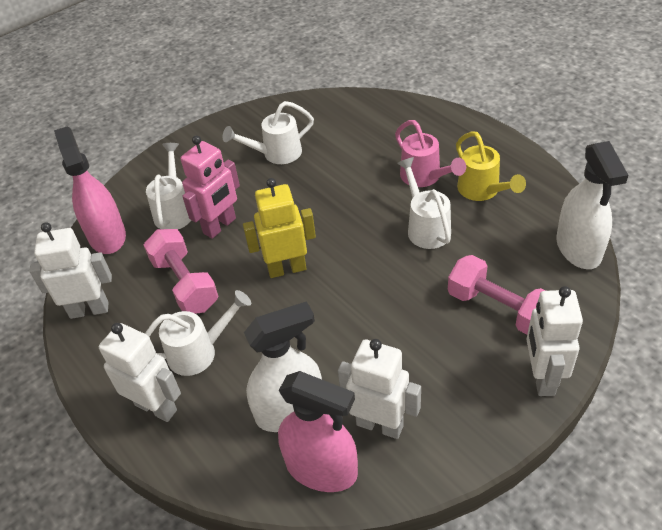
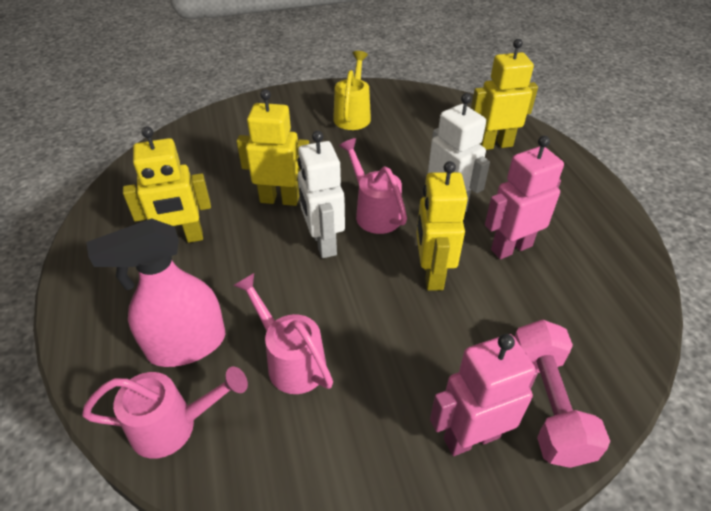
pink dumbbell: 2 -> 1
pink robot: 1 -> 2
pink spray bottle: 2 -> 1
pink watering can: 1 -> 3
white robot: 4 -> 2
white spray bottle: 2 -> 0
white watering can: 4 -> 0
yellow robot: 1 -> 4

